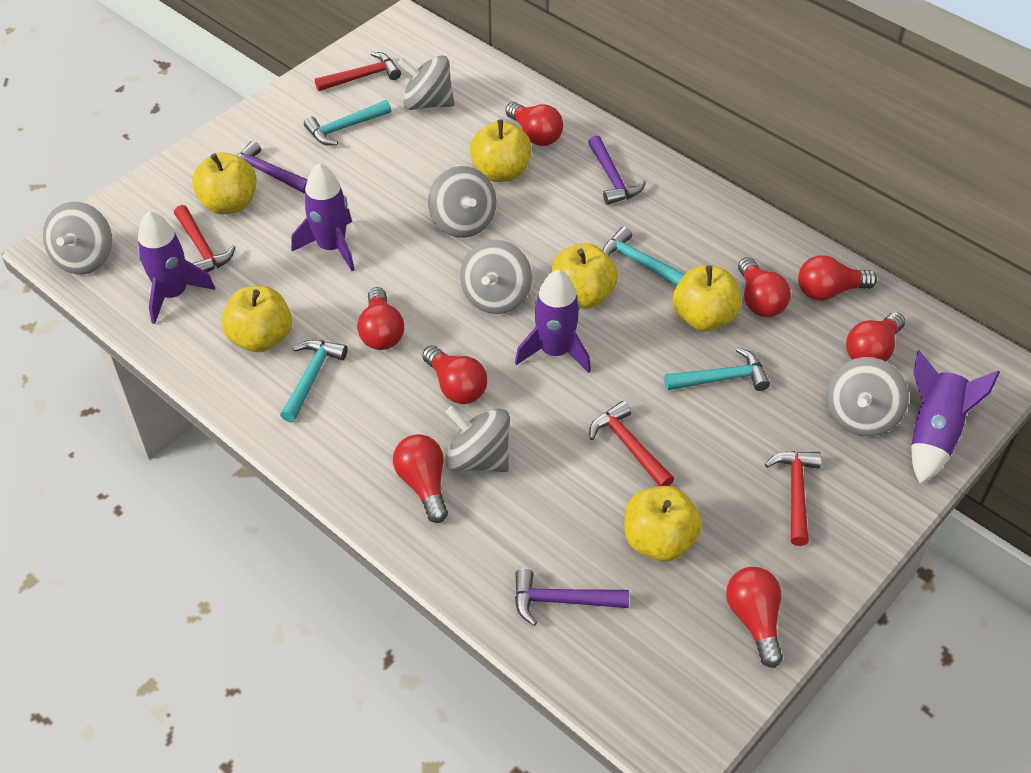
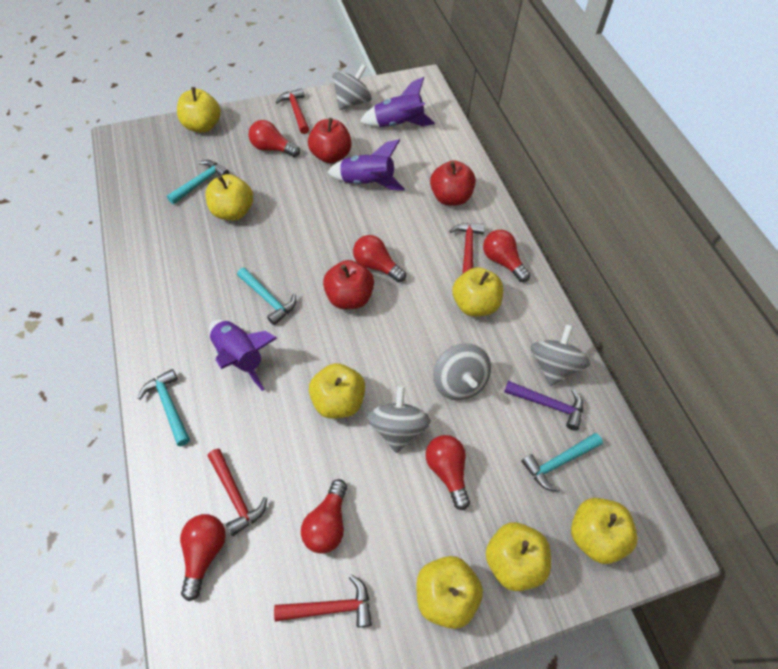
grey spinning top: 6 -> 4
purple hammer: 3 -> 1
purple rocket: 4 -> 3
red apple: 0 -> 3
red light bulb: 8 -> 6
yellow apple: 6 -> 7

